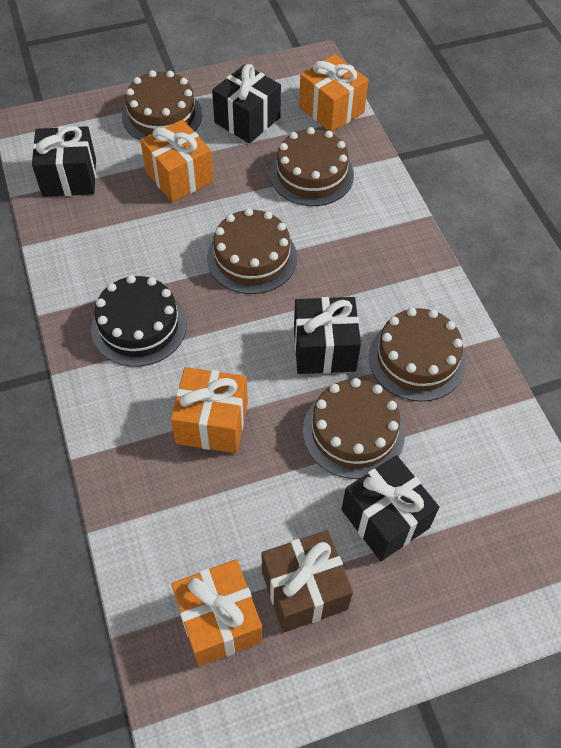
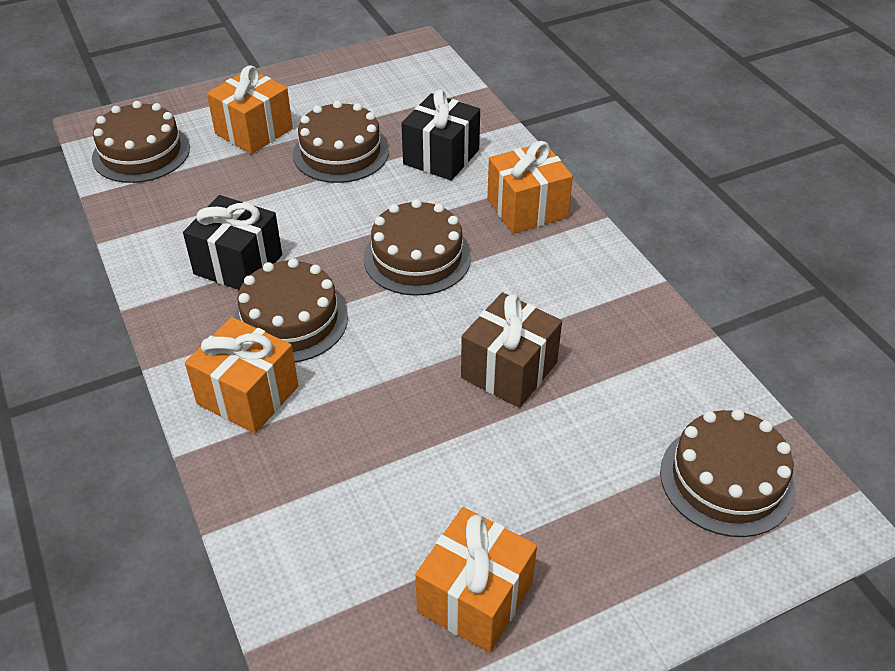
black cake: 1 -> 0
black gift: 4 -> 2

